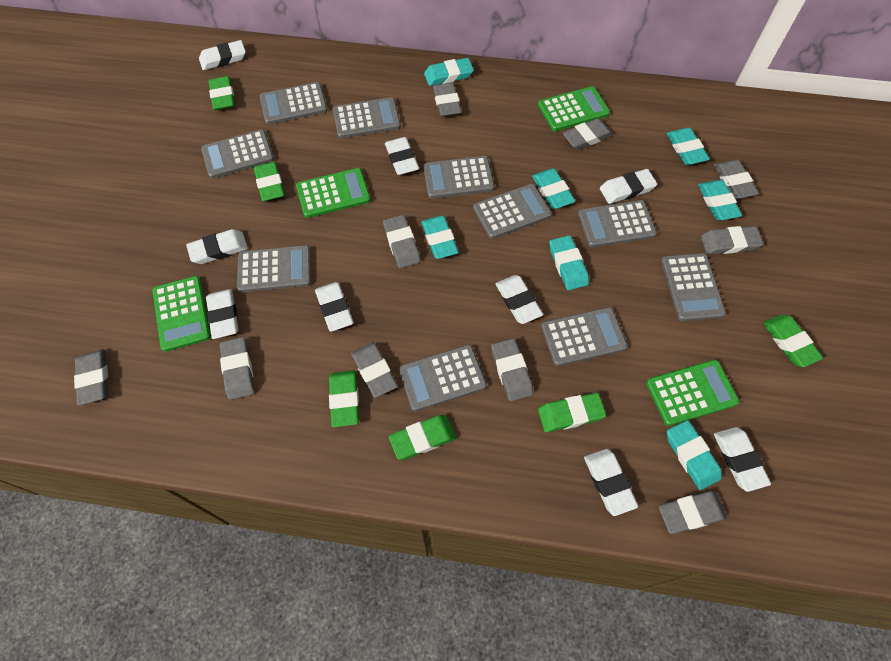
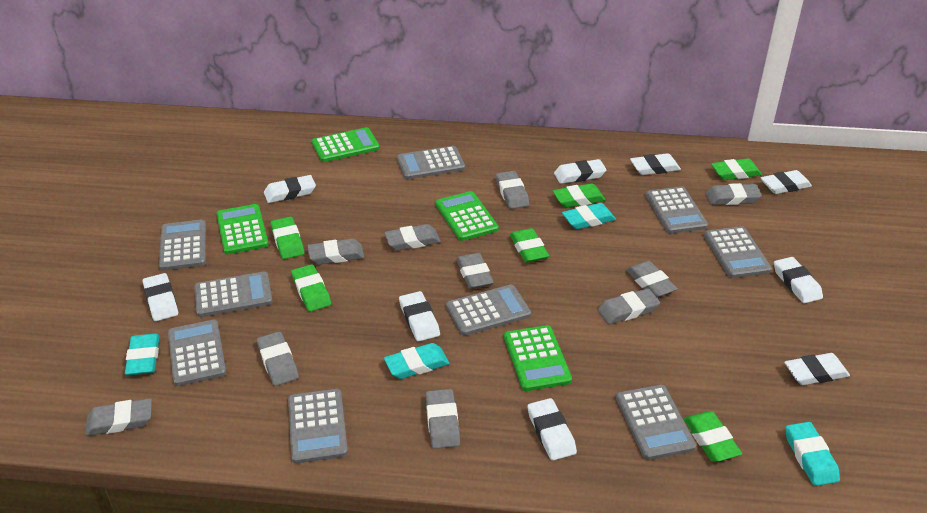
grey calculator: 10 -> 9
turquoise eraser: 7 -> 4

